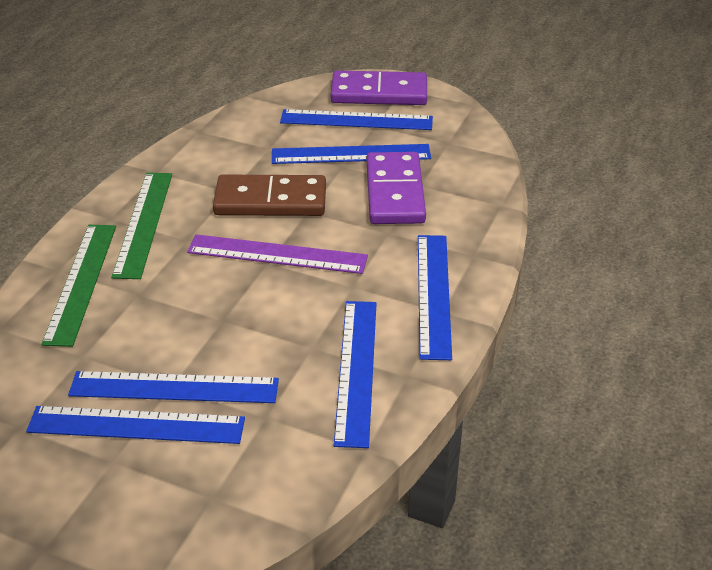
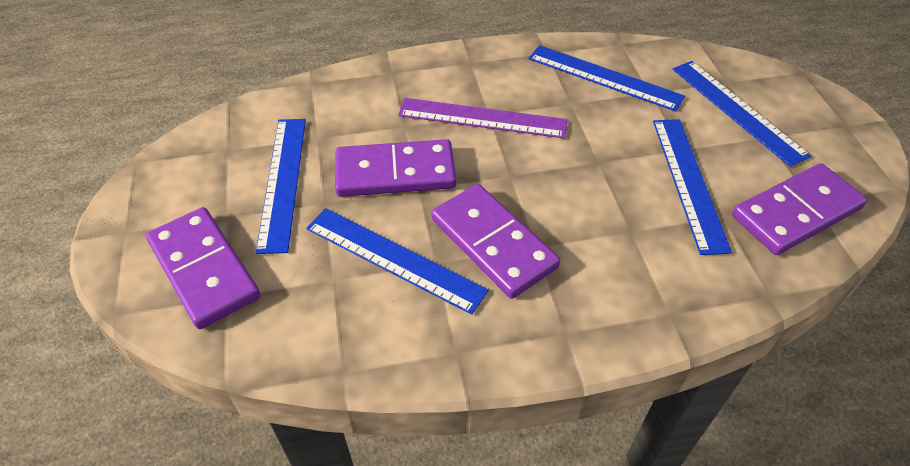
blue ruler: 6 -> 5
brown domino: 1 -> 0
green ruler: 2 -> 0
purple domino: 2 -> 4

